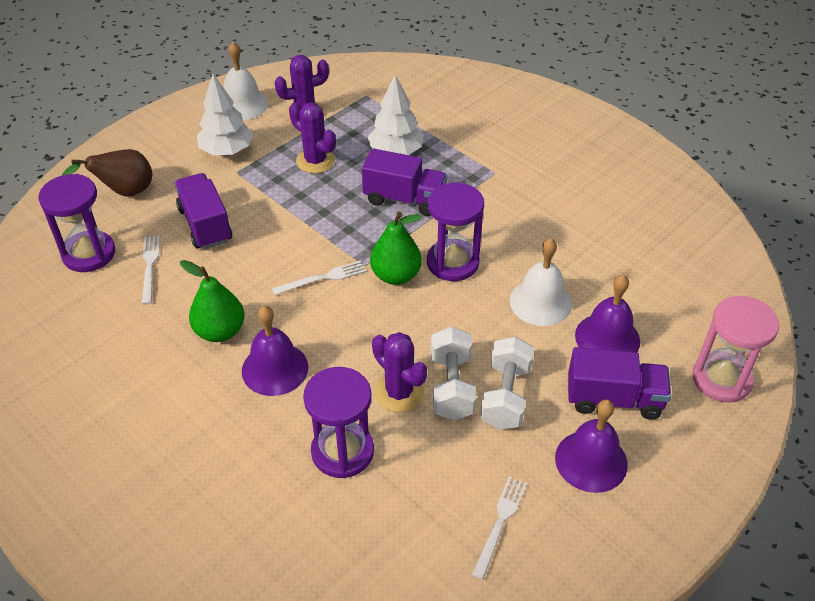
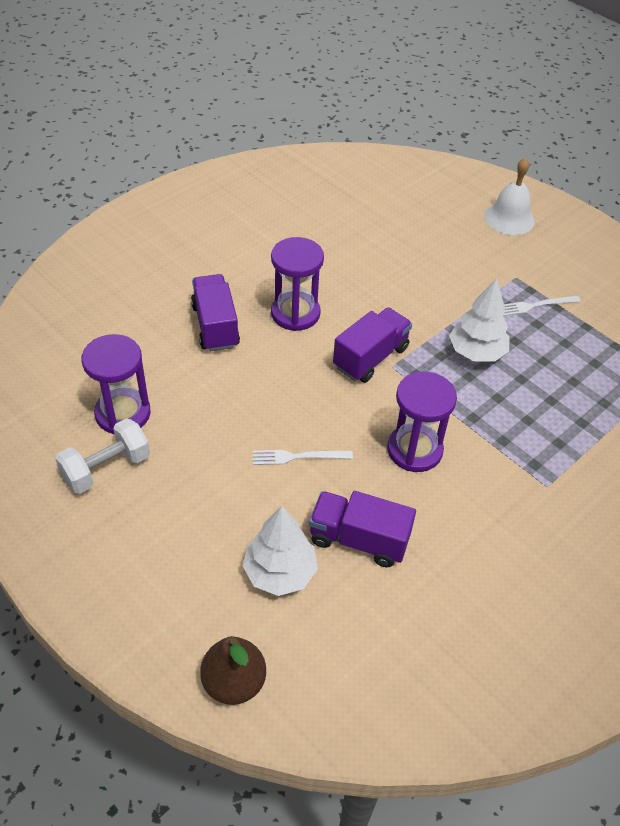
green pear: 2 -> 0
pink hourglass: 1 -> 0
purple bell: 3 -> 0
purple cactus: 3 -> 0
white bell: 2 -> 1
white dumbbell: 2 -> 1
white fork: 3 -> 2

